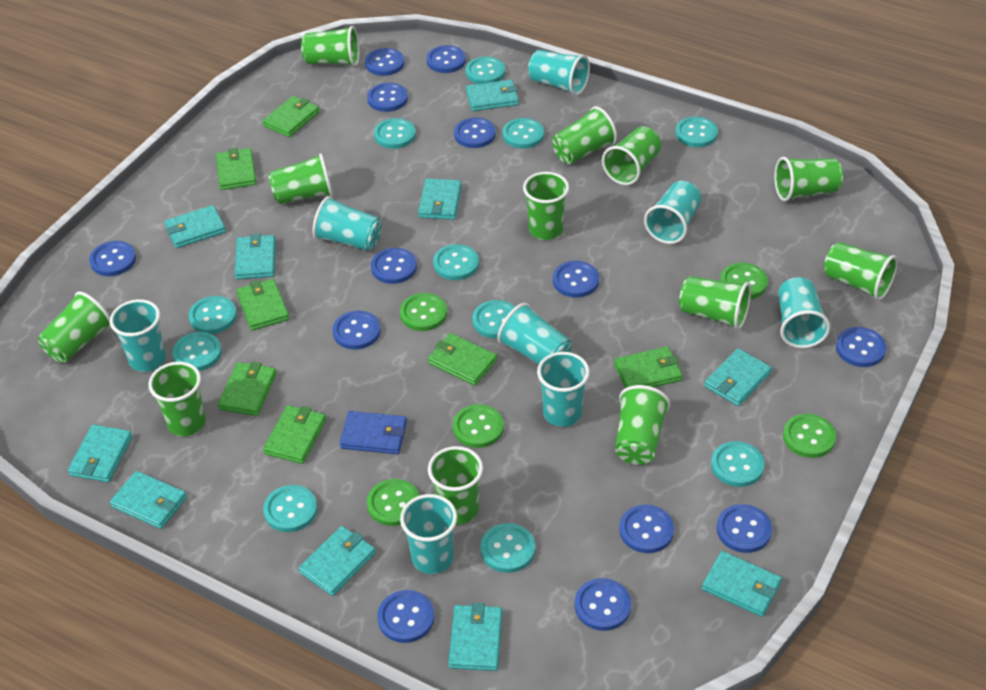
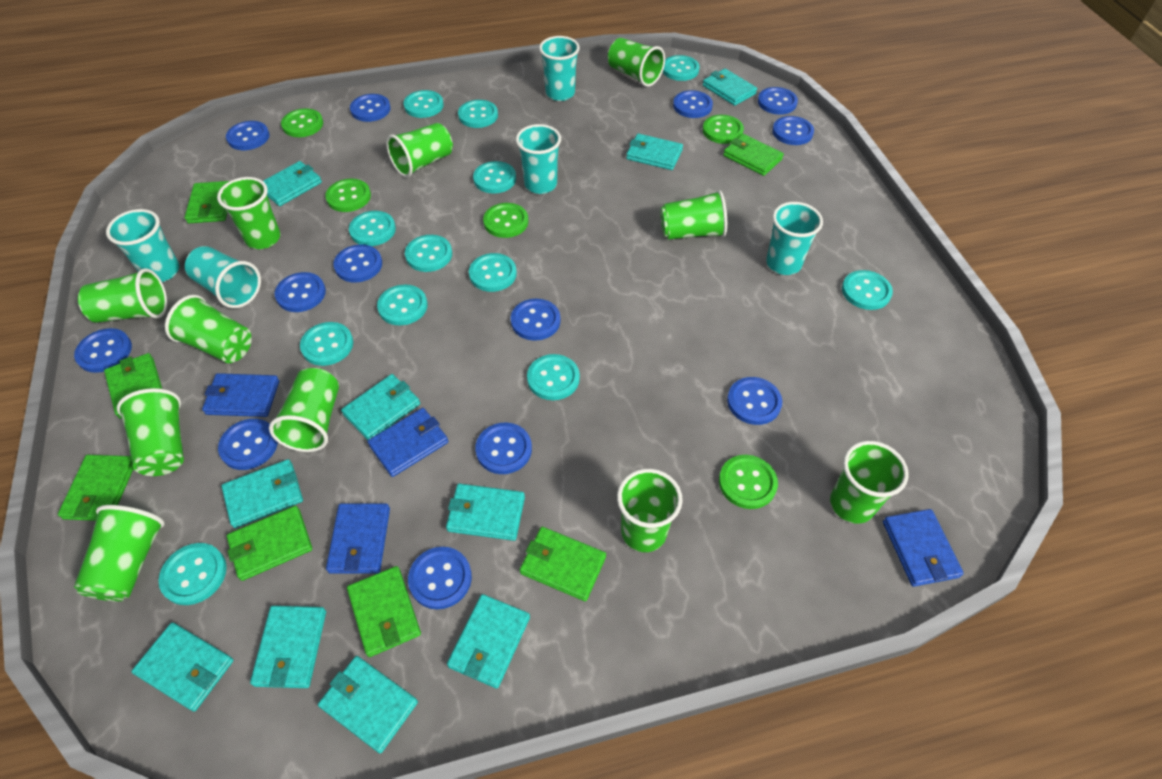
blue wallet: 1 -> 4
green cup: 12 -> 11
turquoise button: 11 -> 12
turquoise cup: 8 -> 5

